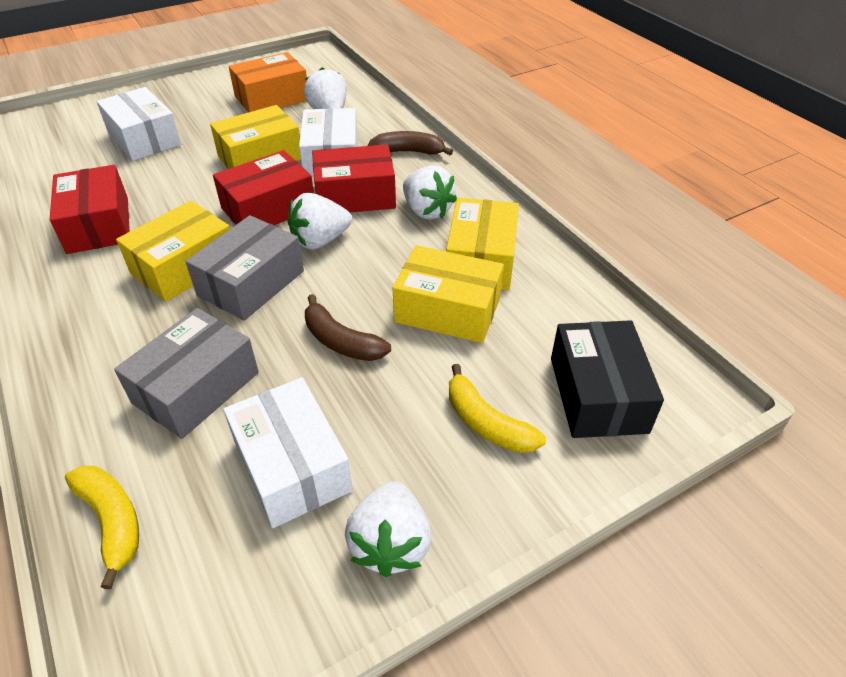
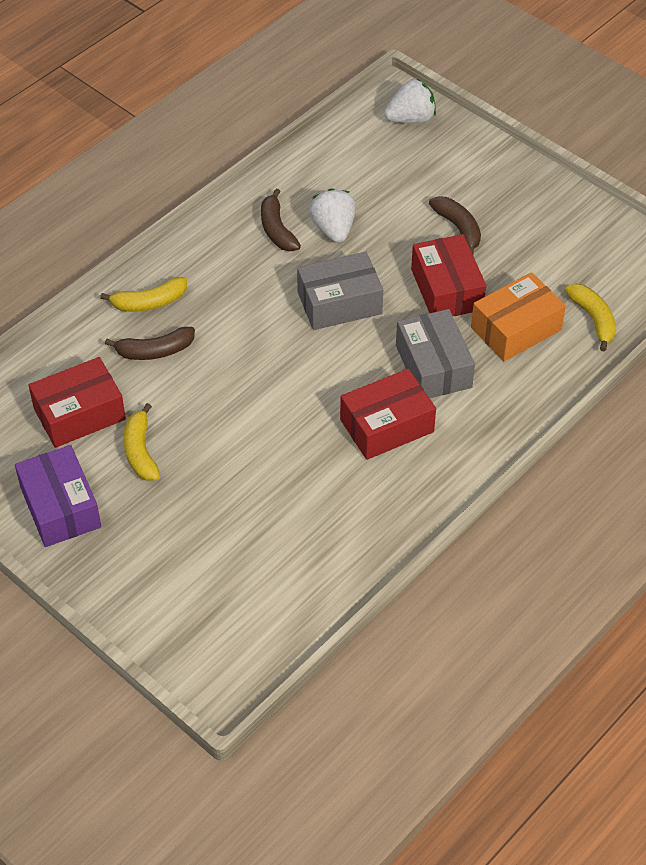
black box: 1 -> 0
brown banana: 2 -> 3
purple box: 0 -> 1
white box: 3 -> 0
white strawberry: 4 -> 2
yellow banana: 2 -> 3
yellow box: 4 -> 0

